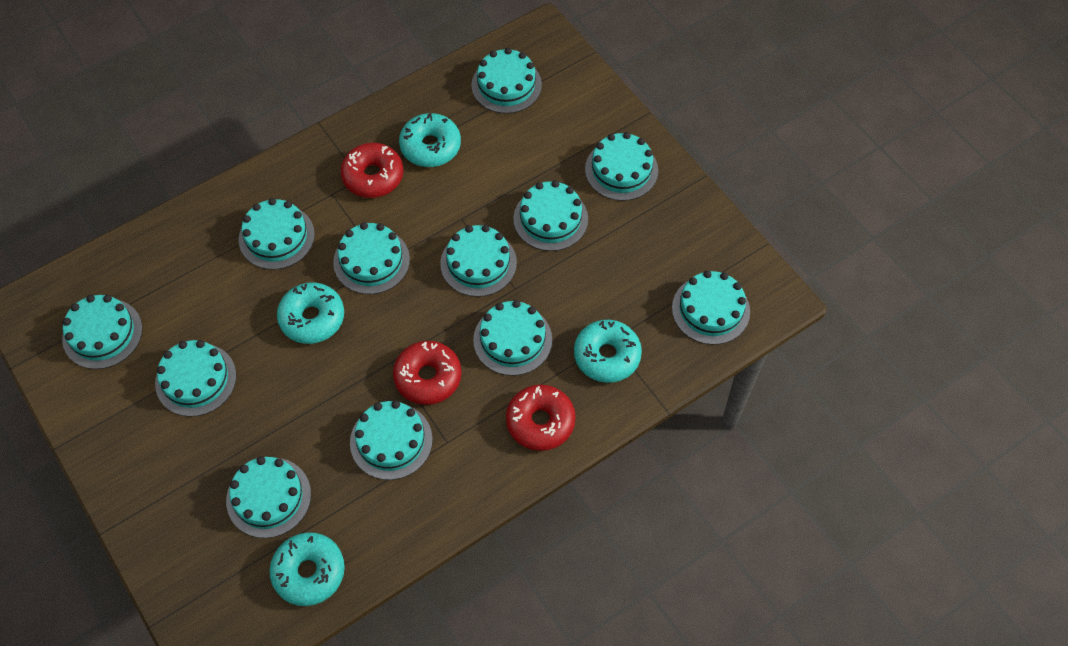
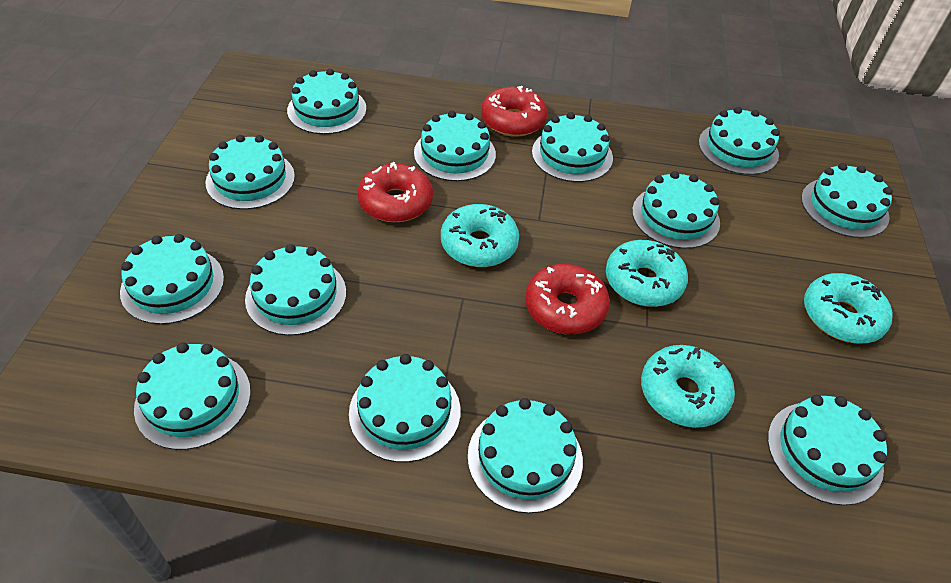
turquoise cake: 12 -> 13

